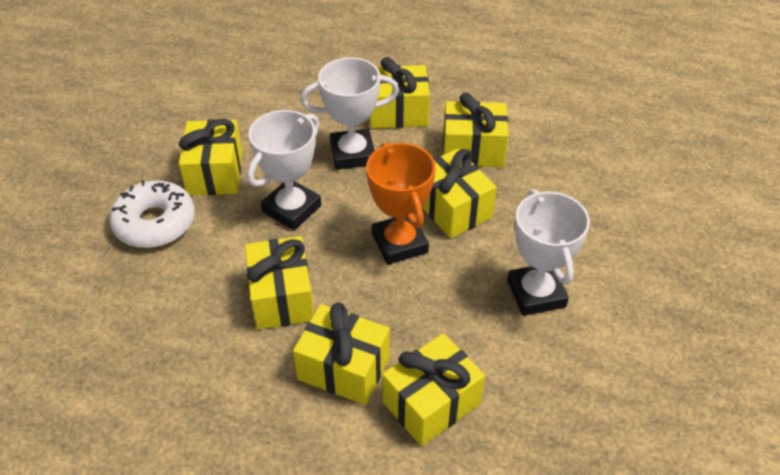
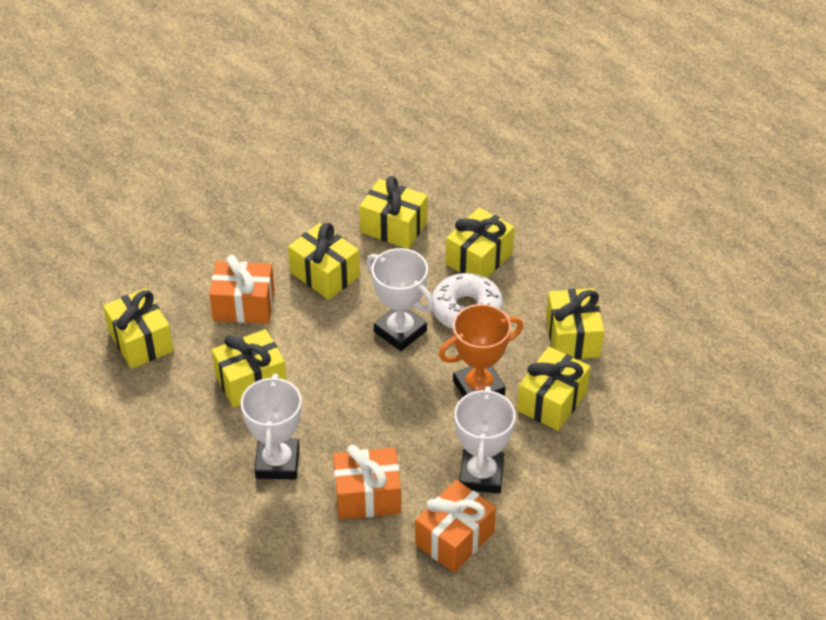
orange gift: 0 -> 3

